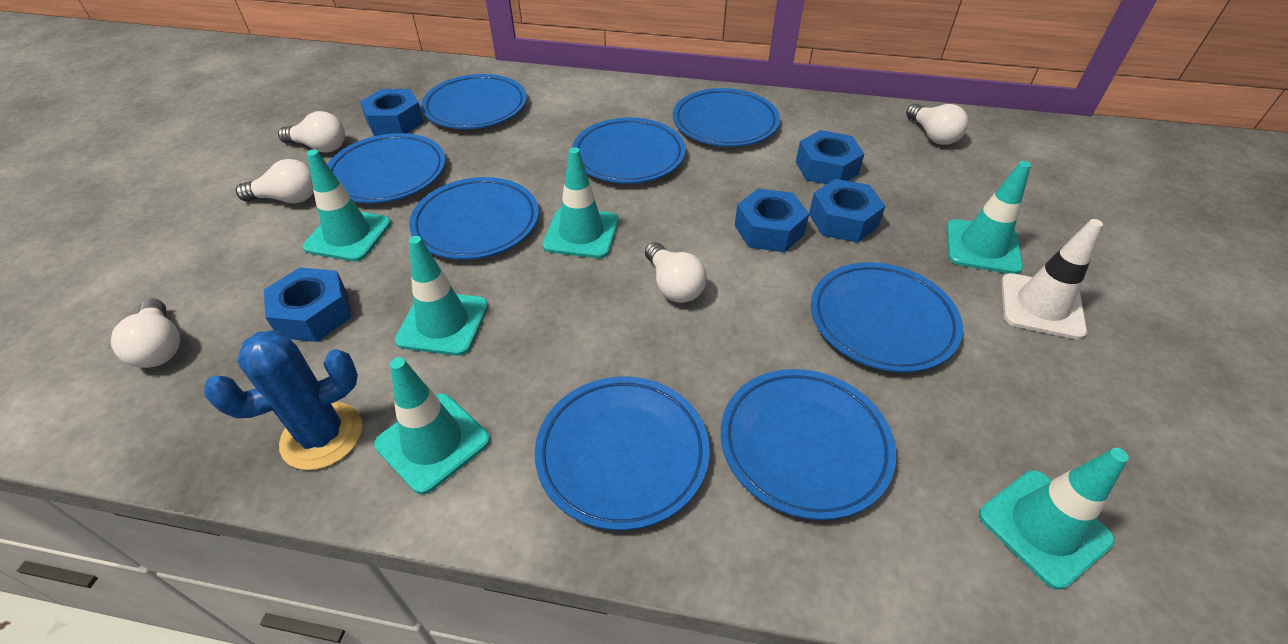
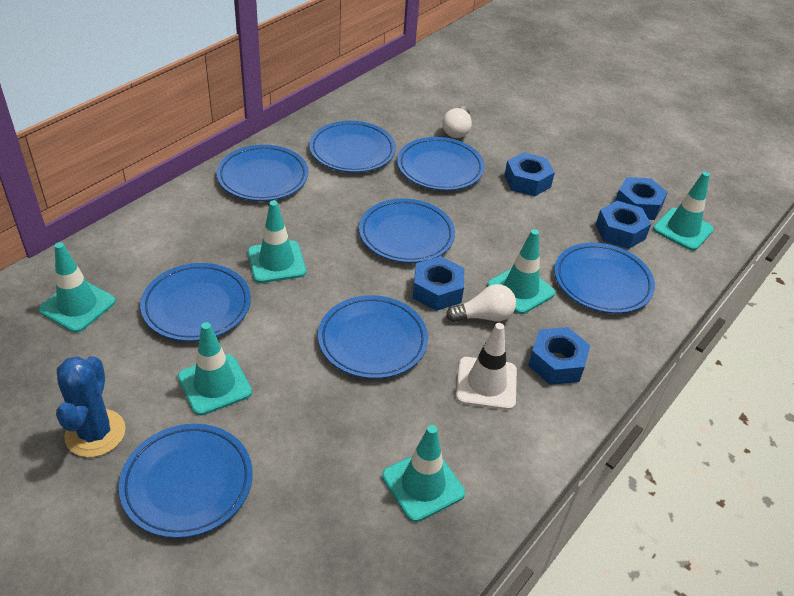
white light bulb: 5 -> 2

